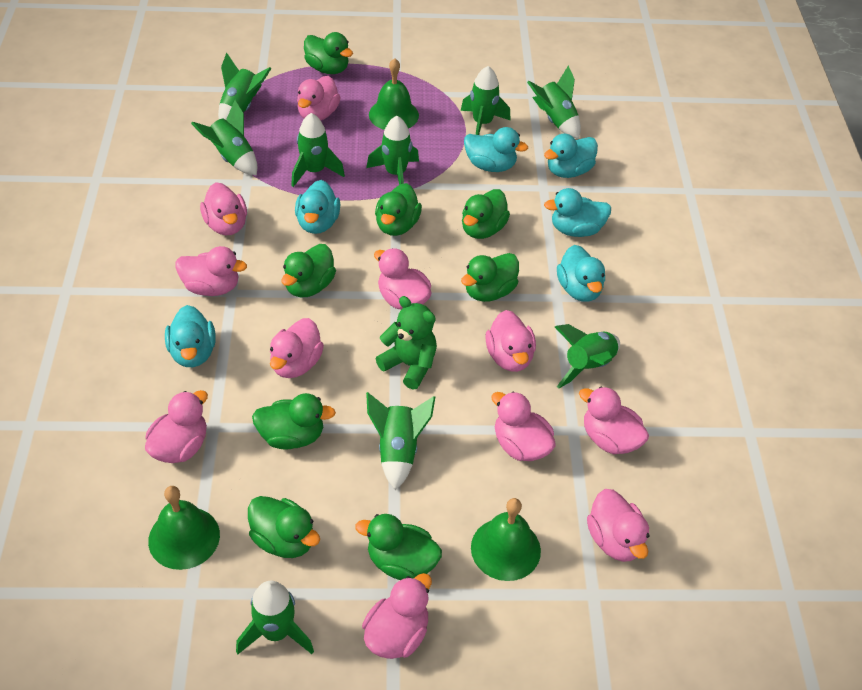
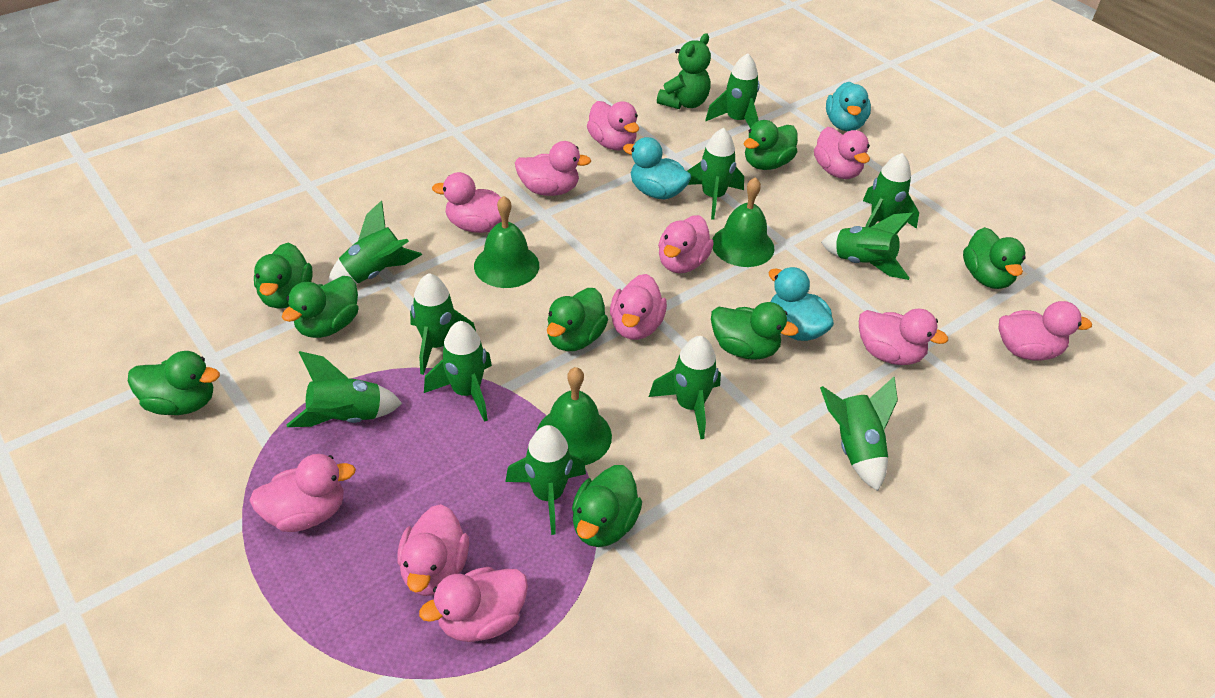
green rocket: 9 -> 11
turquoise duck: 6 -> 3

